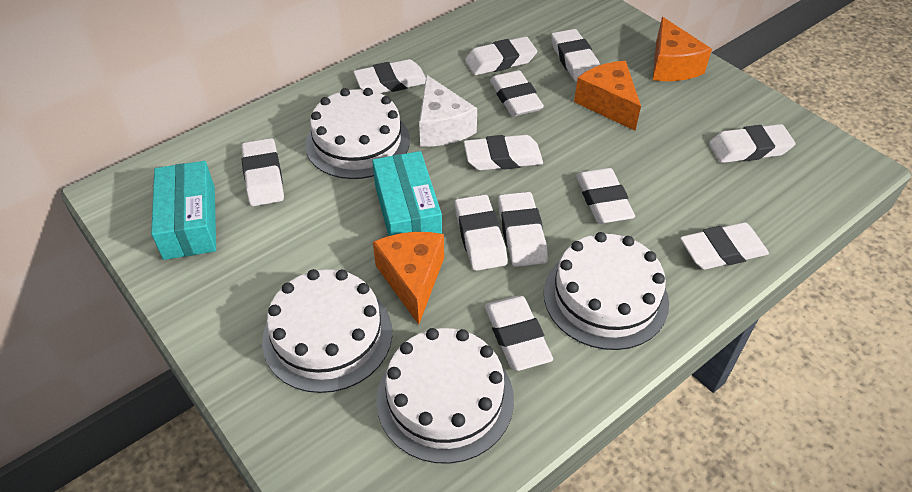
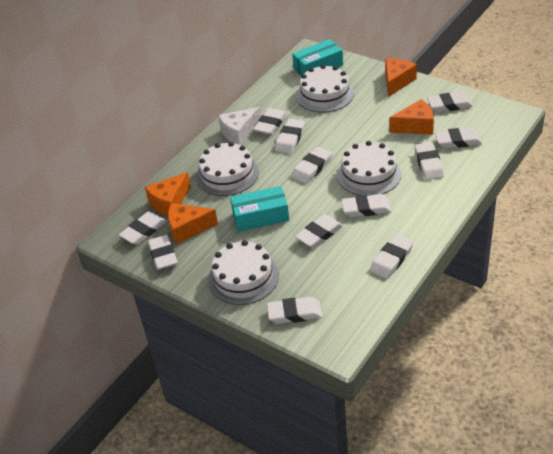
orange cheese: 3 -> 4

